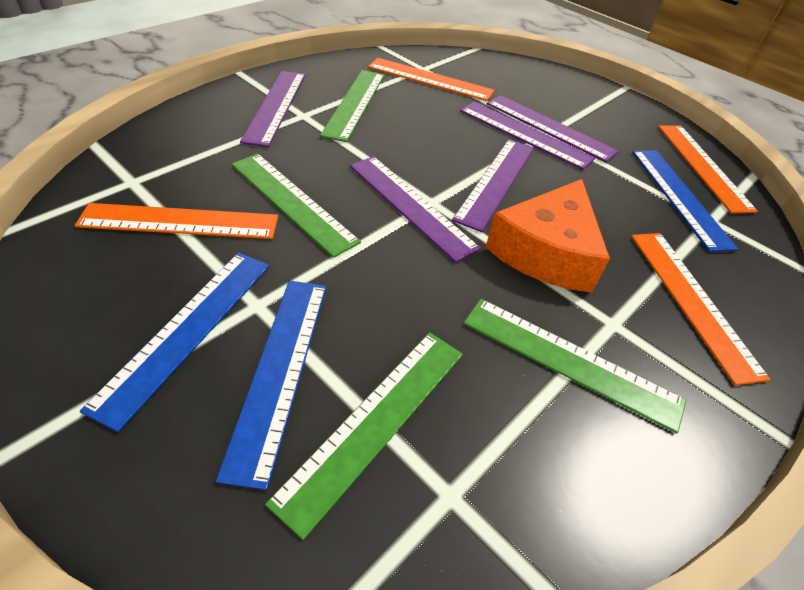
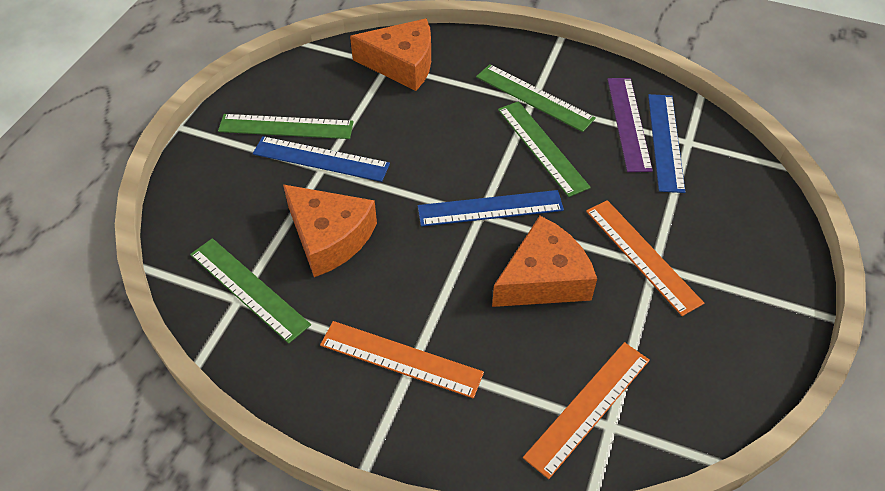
orange cheese: 1 -> 3
orange ruler: 4 -> 3
purple ruler: 5 -> 1

